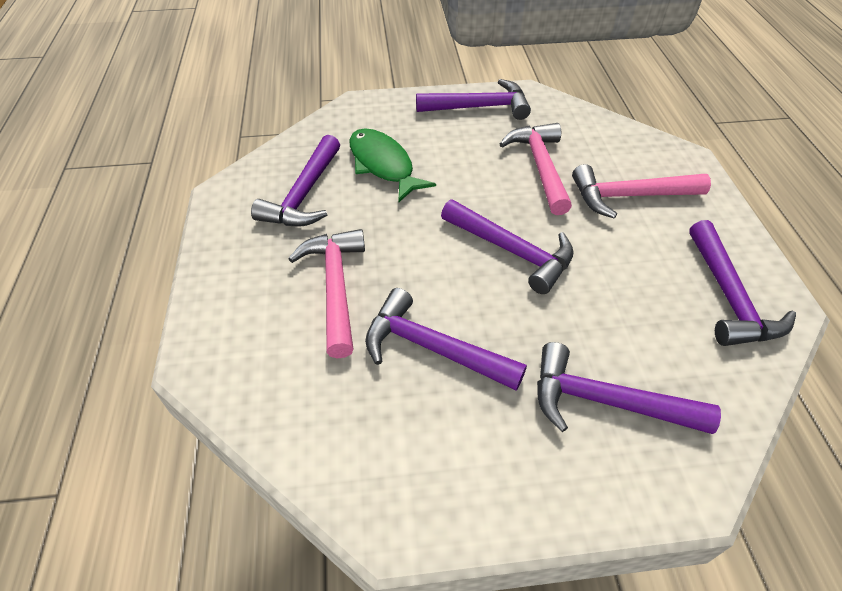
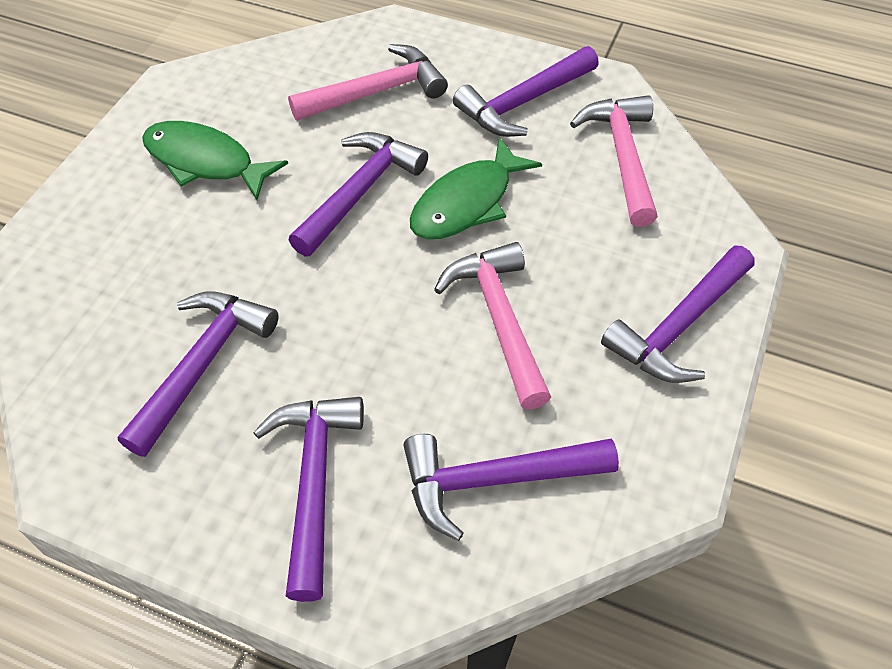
green fish: 1 -> 2

